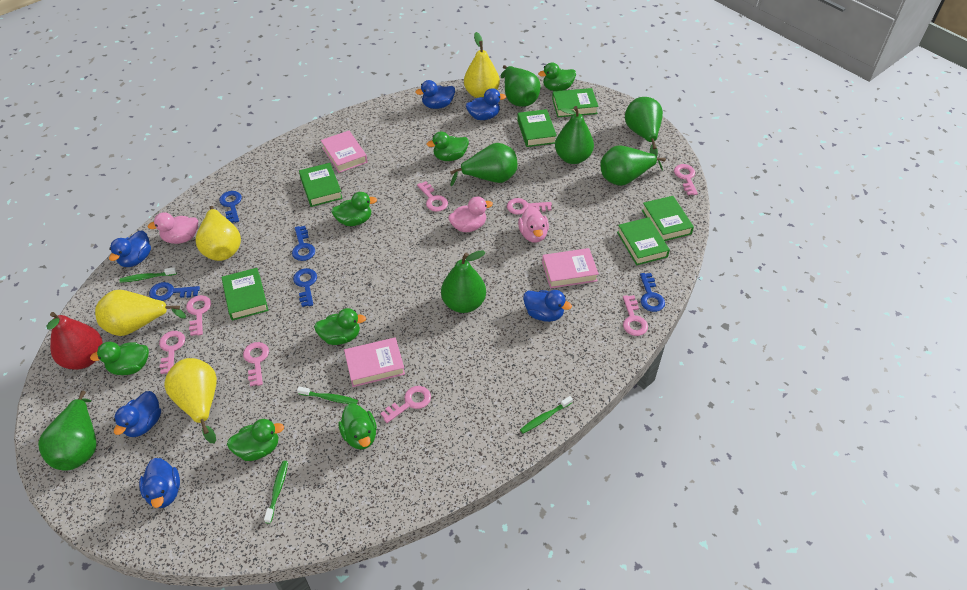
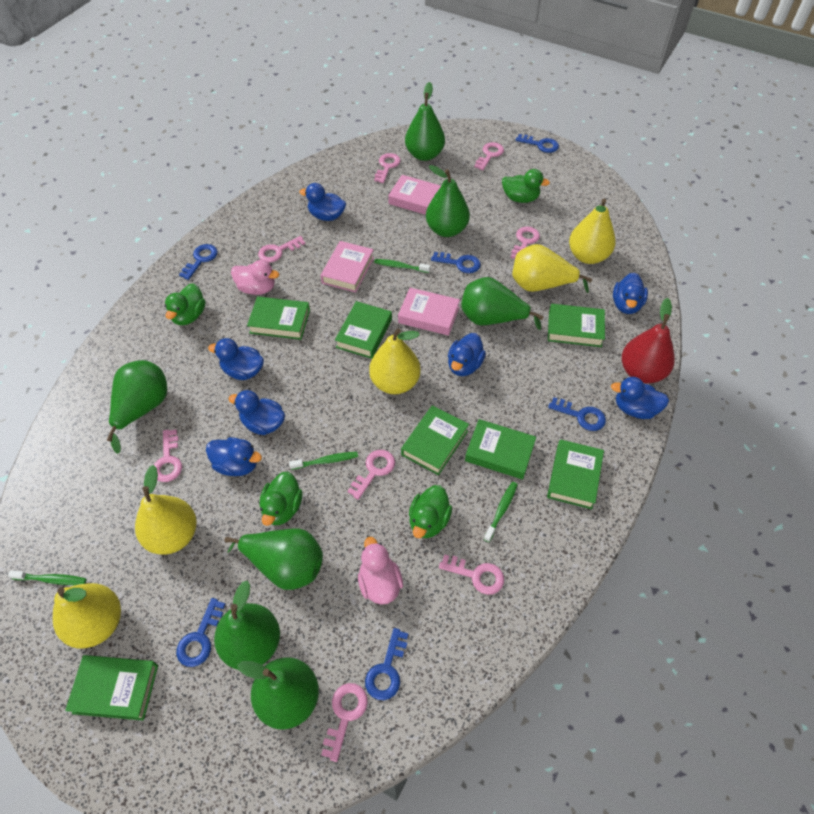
blue duck: 6 -> 7
blue key: 5 -> 6
green book: 6 -> 7
green duck: 7 -> 4
pink duck: 3 -> 2
yellow pear: 4 -> 5

